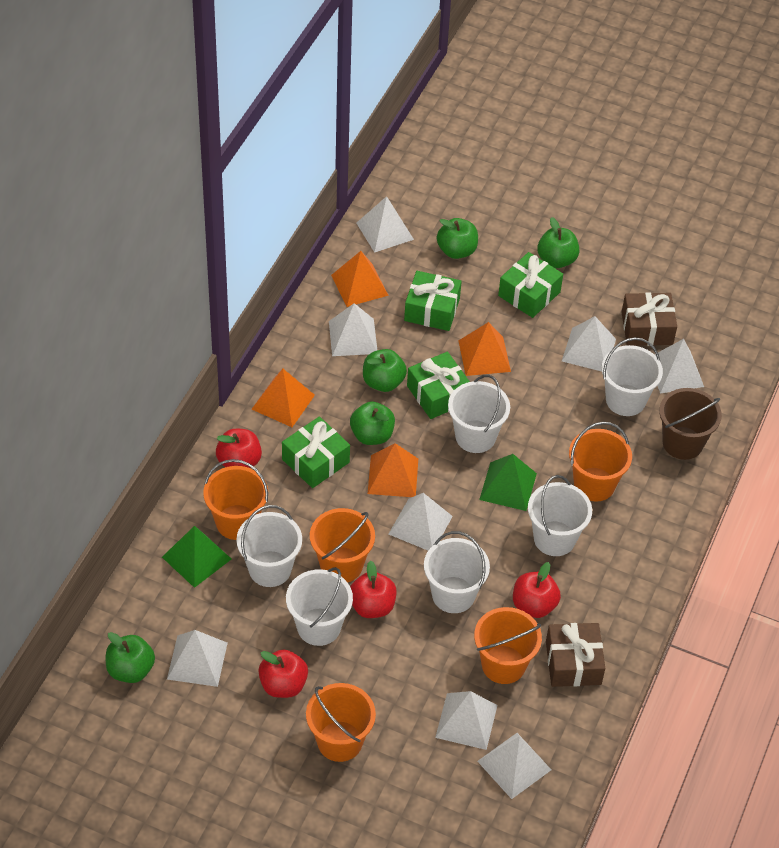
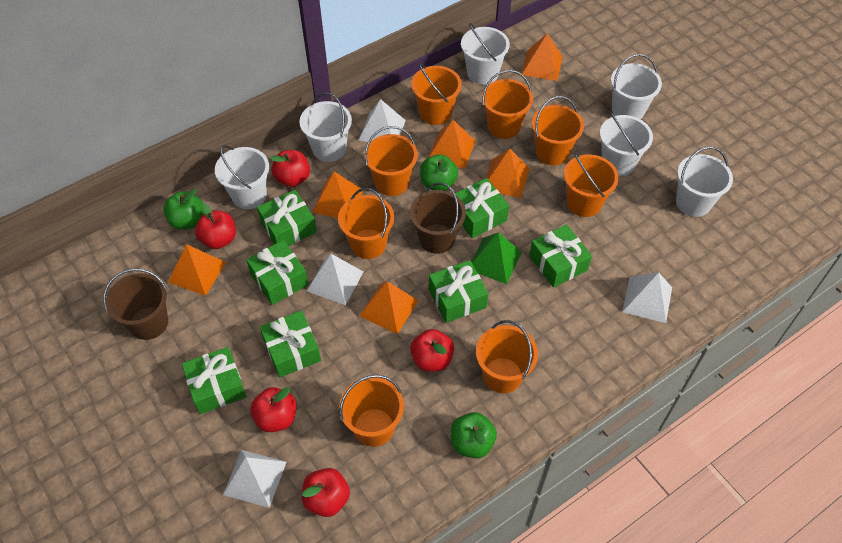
brown bucket: 1 -> 2
brown gift: 2 -> 0
green apple: 5 -> 3
green gift: 4 -> 7
green pyramid: 2 -> 1
orange bucket: 5 -> 8
orange pyramid: 4 -> 6
red apple: 4 -> 5
white pyramid: 8 -> 4

